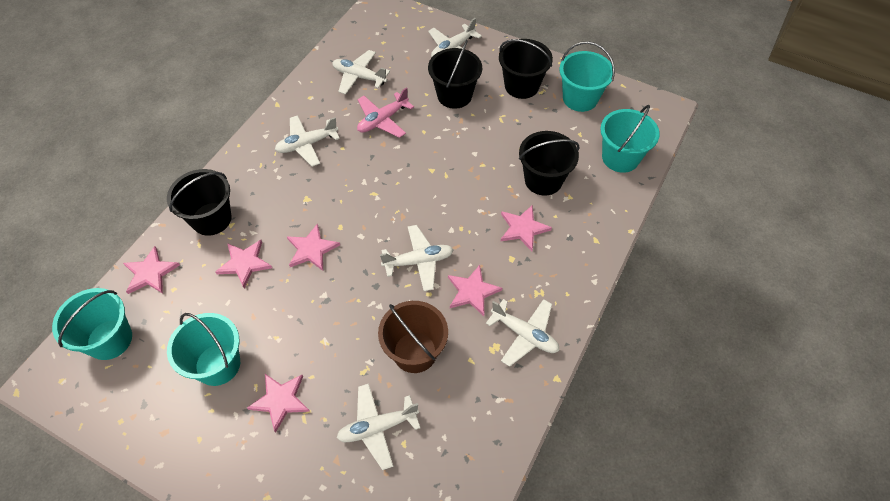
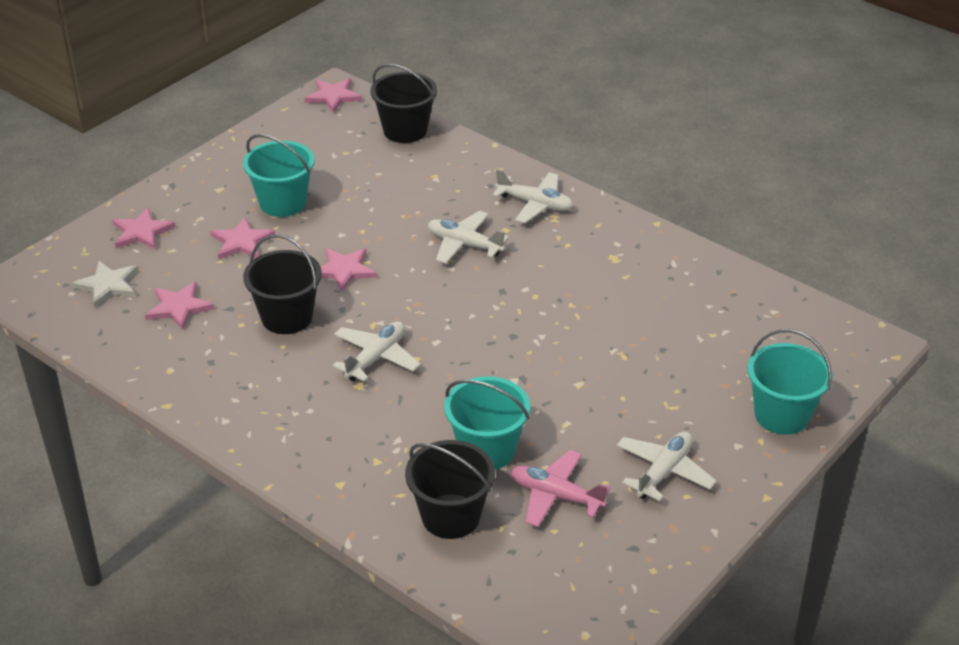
black bucket: 4 -> 3
brown bucket: 1 -> 0
pink star: 6 -> 5
turquoise bucket: 4 -> 3
white plane: 6 -> 4
white star: 0 -> 1

